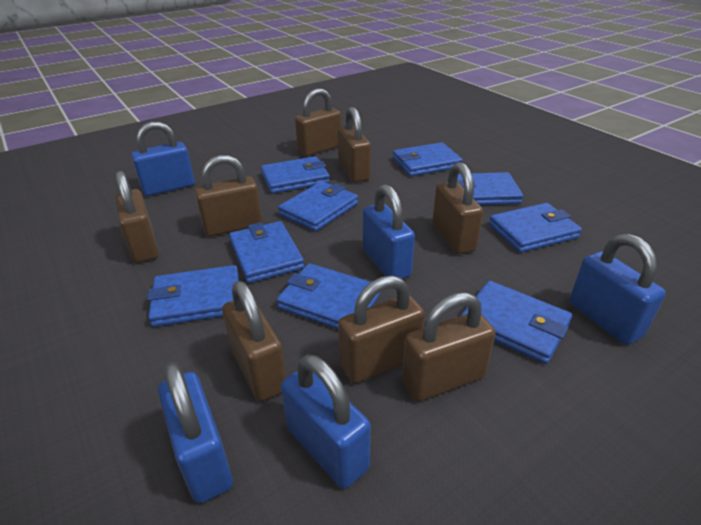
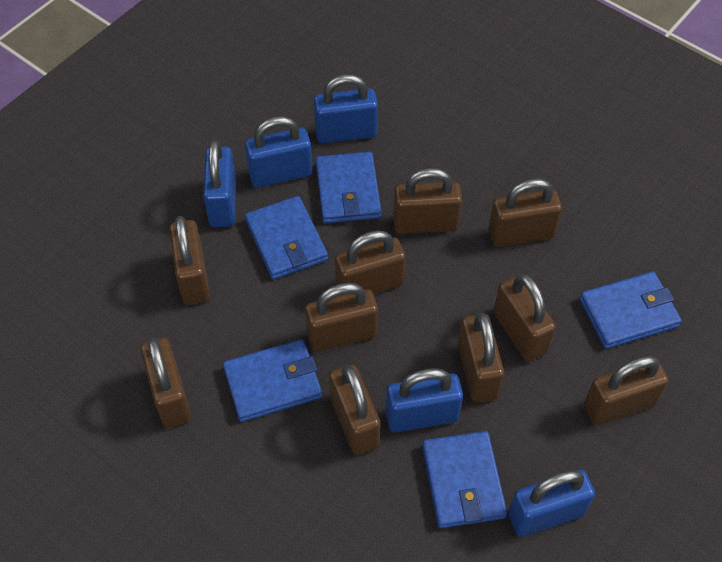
blue wallet: 9 -> 5
brown padlock: 8 -> 10

